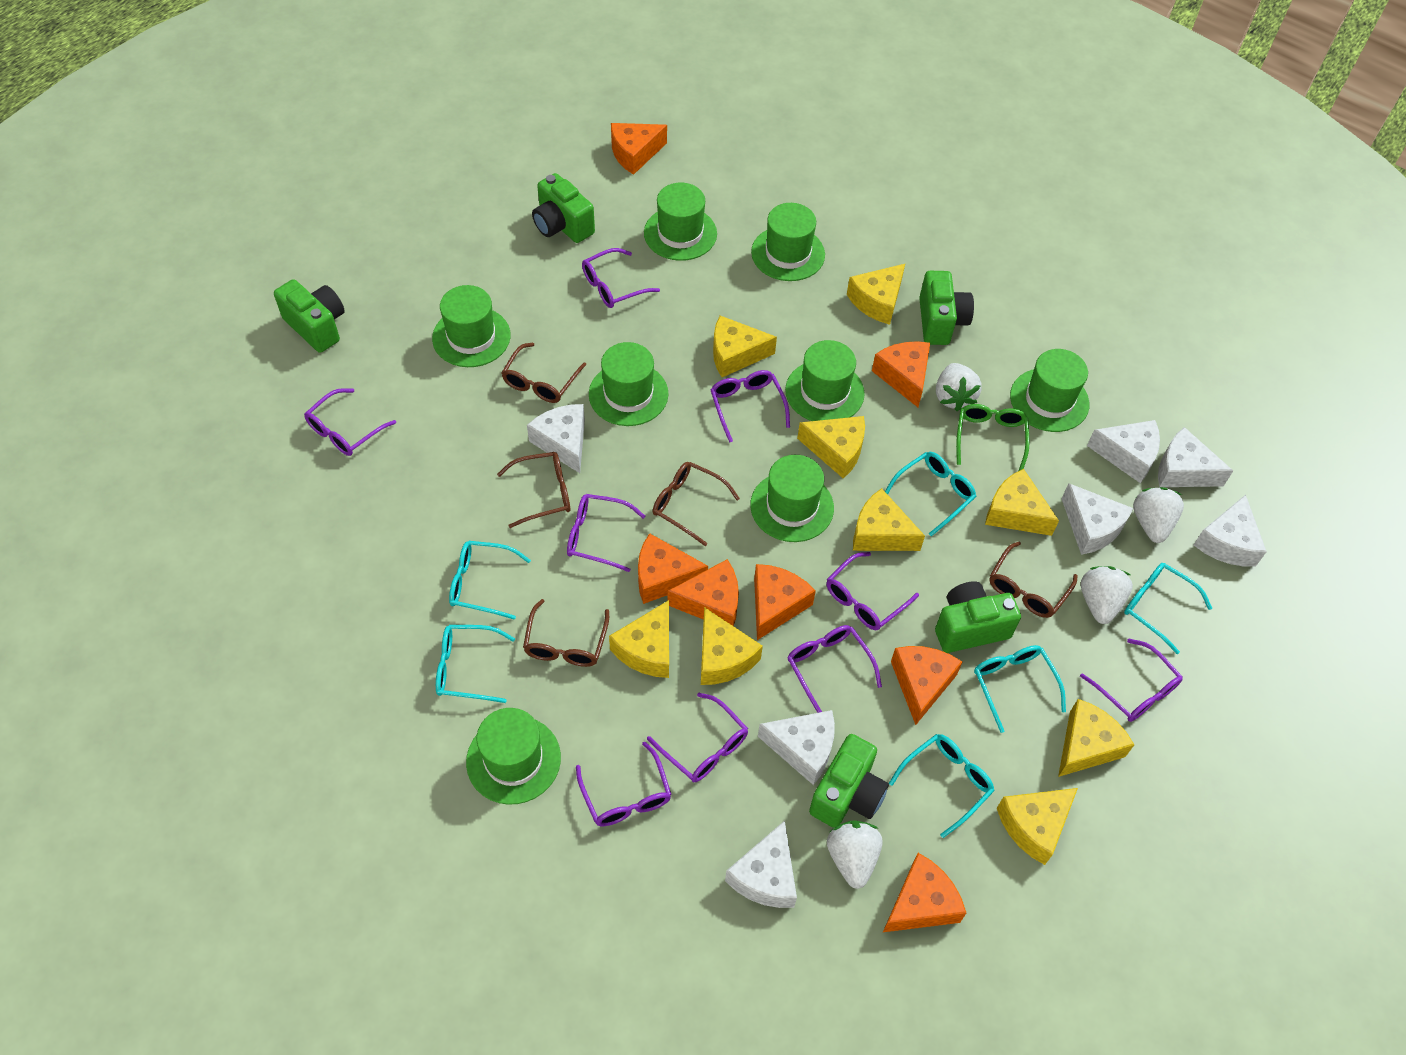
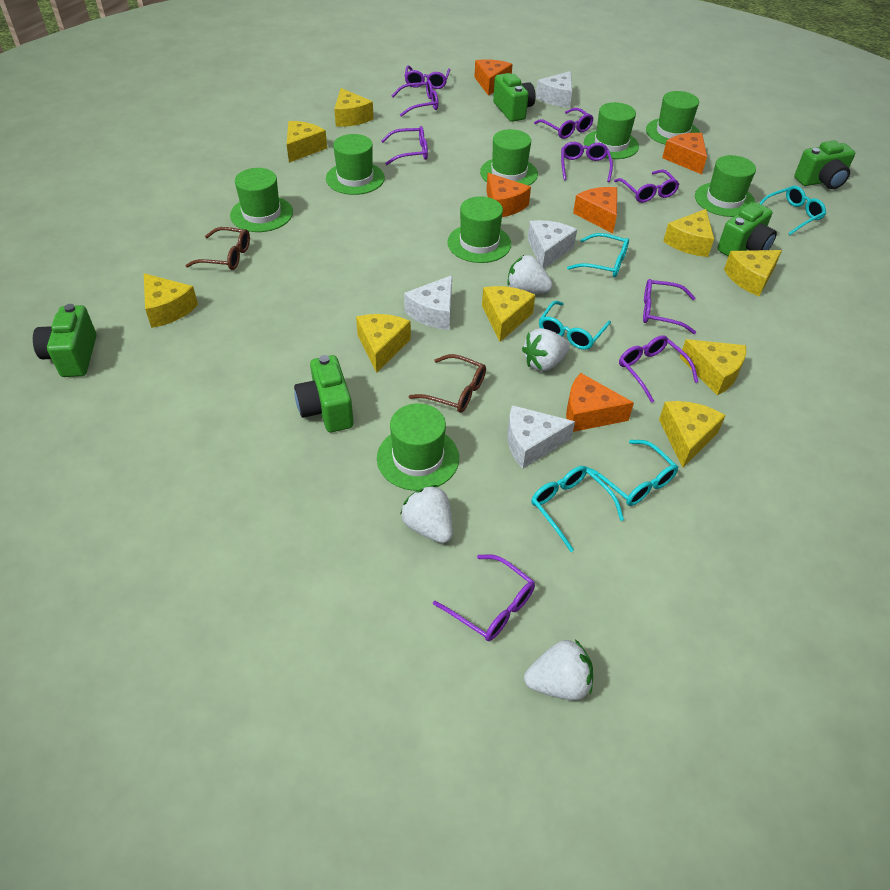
brown glasses: 5 -> 2
green glasses: 1 -> 0
orange cheese: 7 -> 5
turquoise glasses: 6 -> 5
white cheese: 7 -> 4

